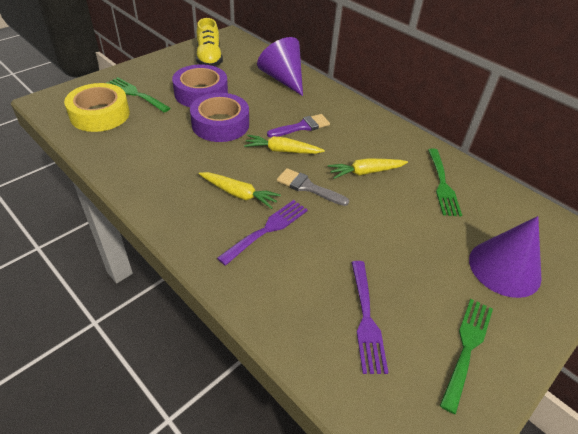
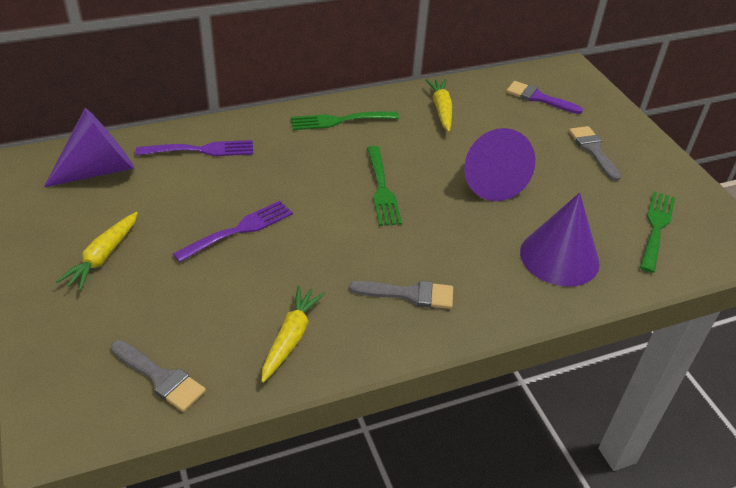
grey brush: 1 -> 3
purple cone: 2 -> 3
purple tape: 2 -> 0
yellow shoe: 1 -> 0
yellow tape: 1 -> 0

